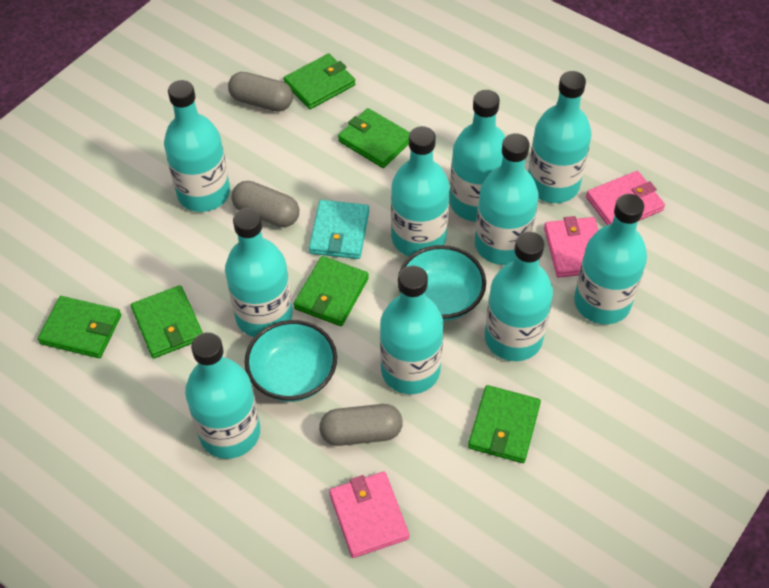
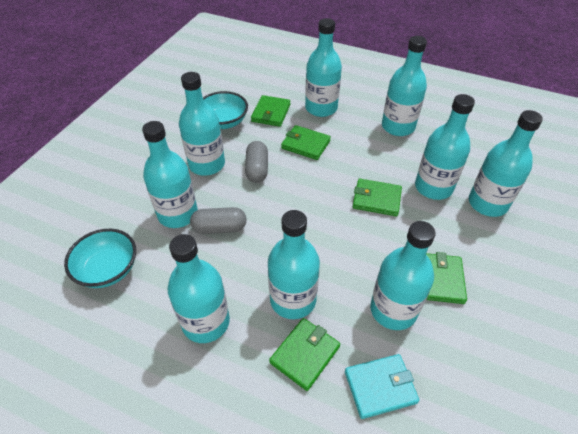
green wallet: 6 -> 5
grey capsule: 3 -> 2
pink wallet: 3 -> 0
turquoise bottle: 10 -> 9

